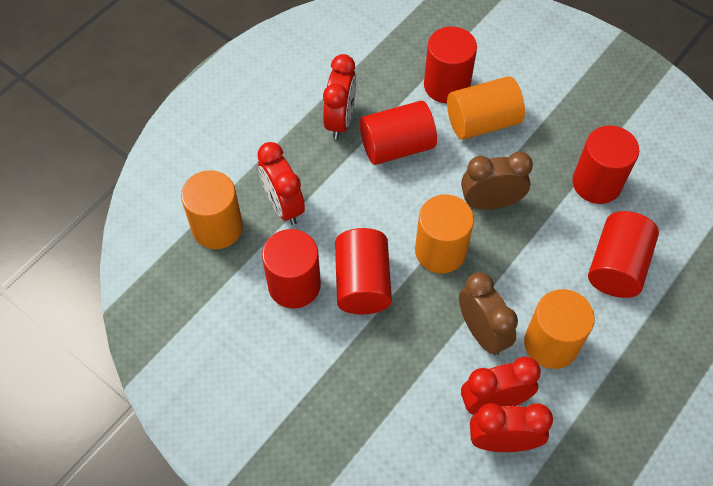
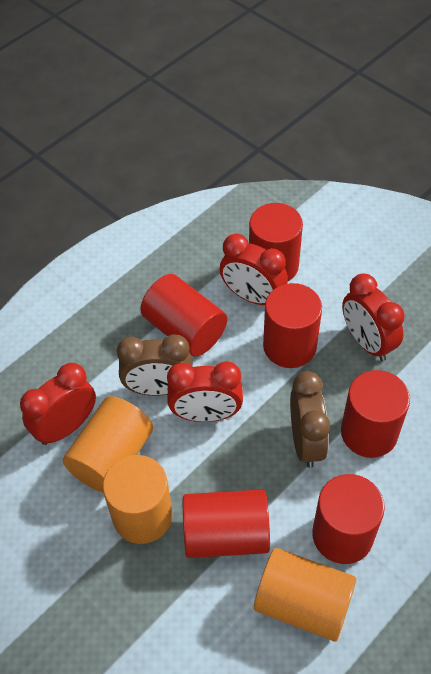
orange cylinder: 4 -> 3

